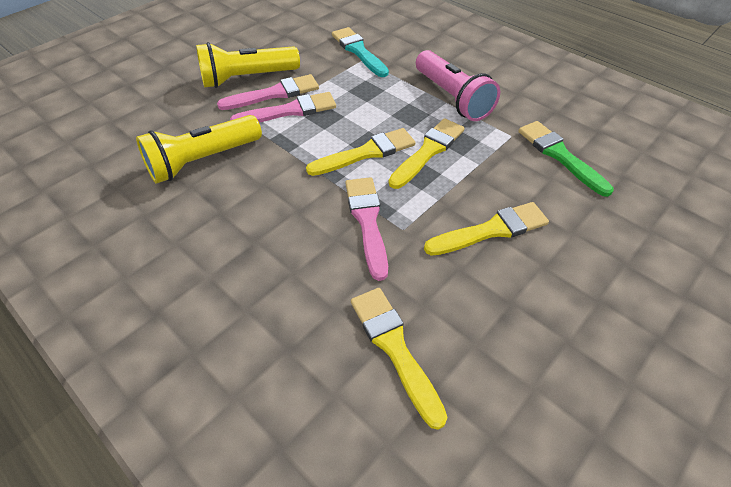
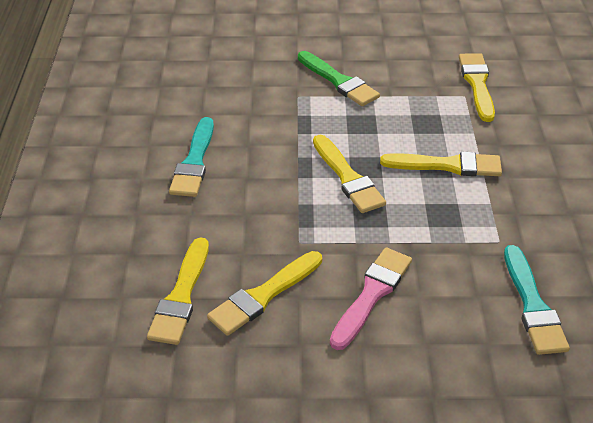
pink brush: 3 -> 1
pink flashlight: 1 -> 0
turquoise brush: 1 -> 2
yellow brush: 4 -> 5
yellow flashlight: 2 -> 0

